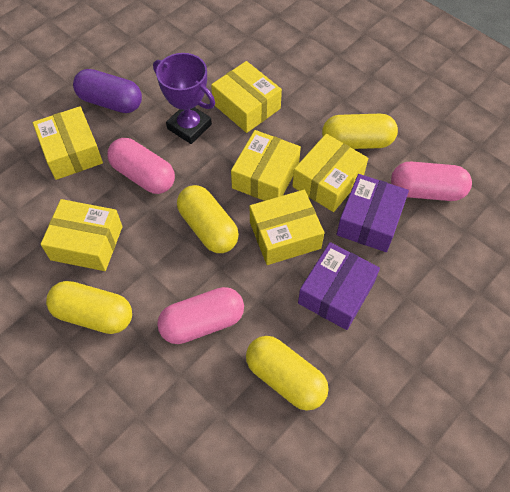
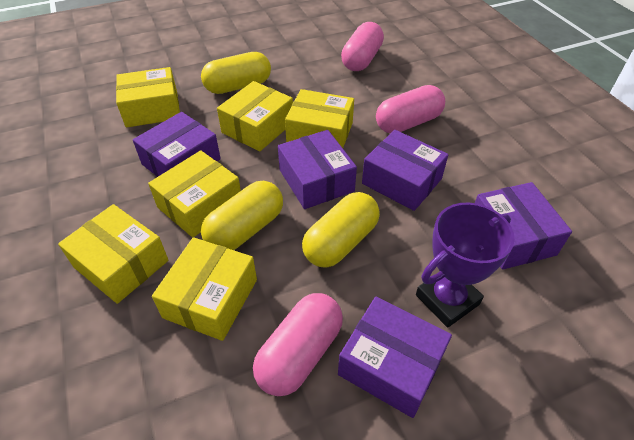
purple box: 2 -> 5
purple capsule: 1 -> 0
yellow capsule: 4 -> 3

